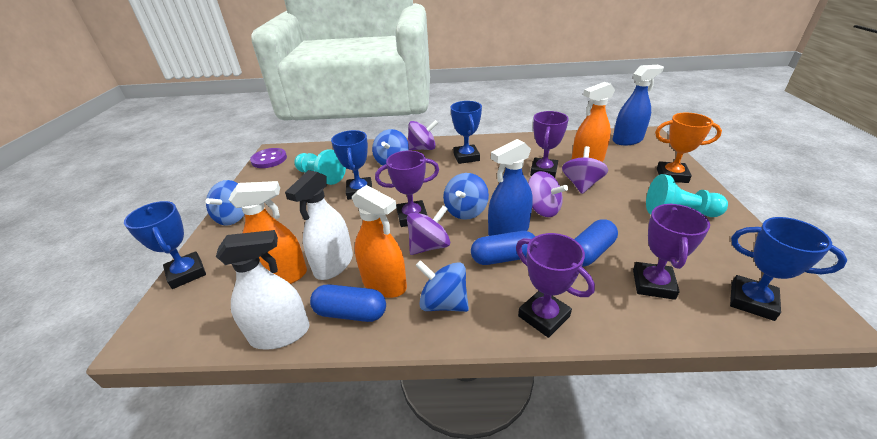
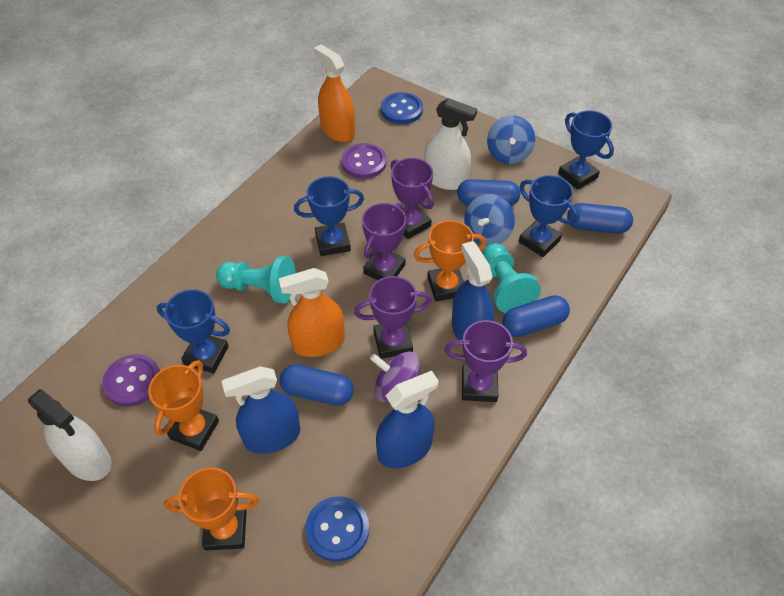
blue button: 0 -> 2
blue capsule: 3 -> 4
blue spinning top: 4 -> 2
blue spray bottle: 2 -> 3
orange spray bottle: 3 -> 2
orange trophy: 1 -> 3
purple button: 1 -> 2
purple spinning top: 4 -> 1

